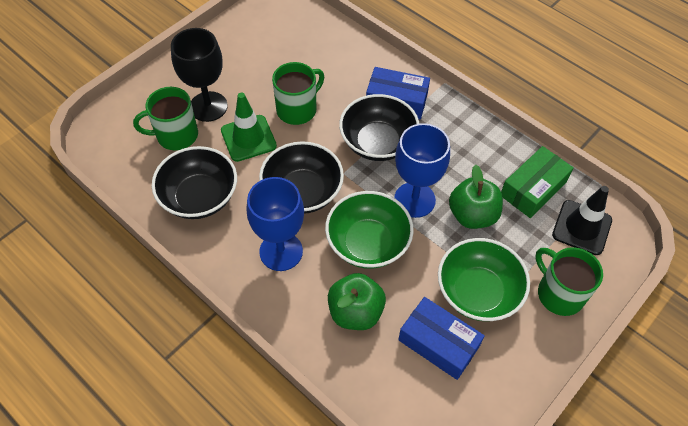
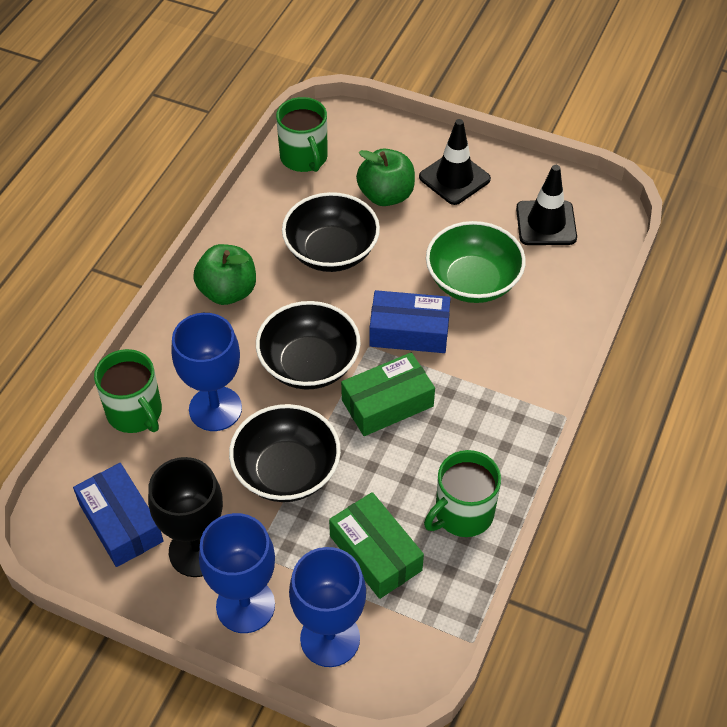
black traffic cone: 1 -> 2
blue goblet: 2 -> 3
green bowl: 2 -> 1
green box: 1 -> 2
green traffic cone: 1 -> 0

